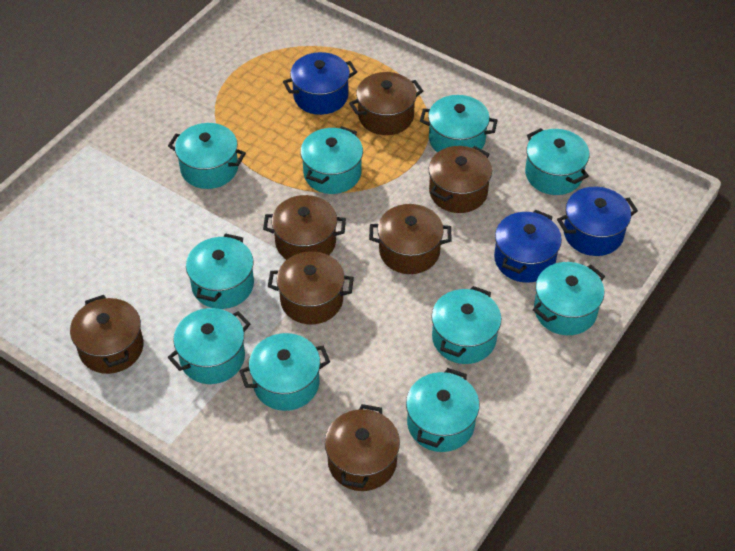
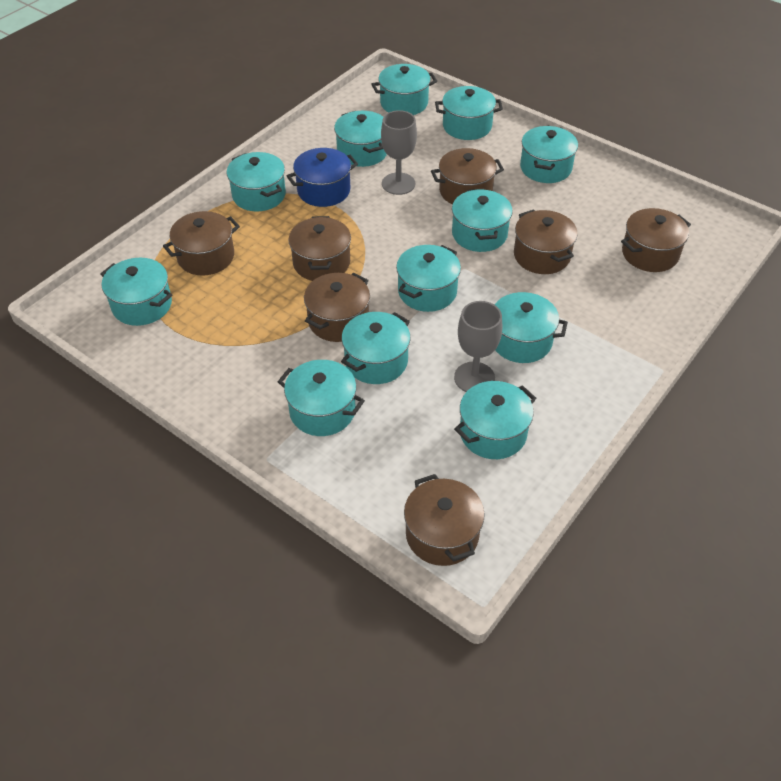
blue pot: 3 -> 1
grey goblet: 0 -> 2
turquoise pot: 10 -> 12

